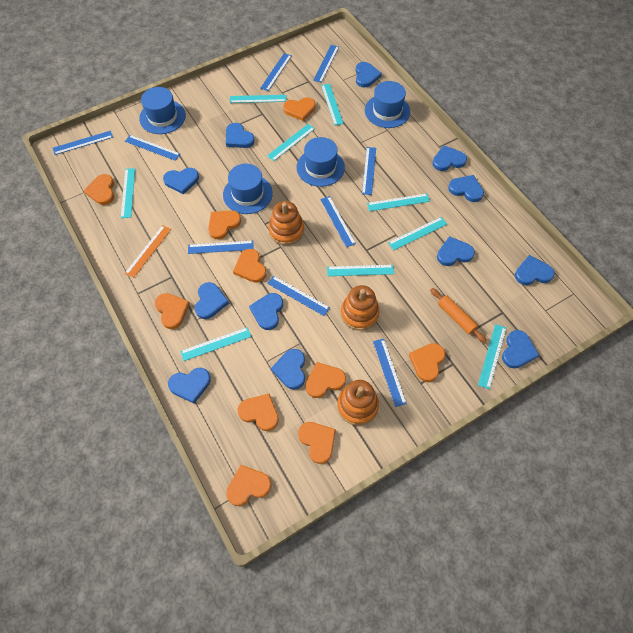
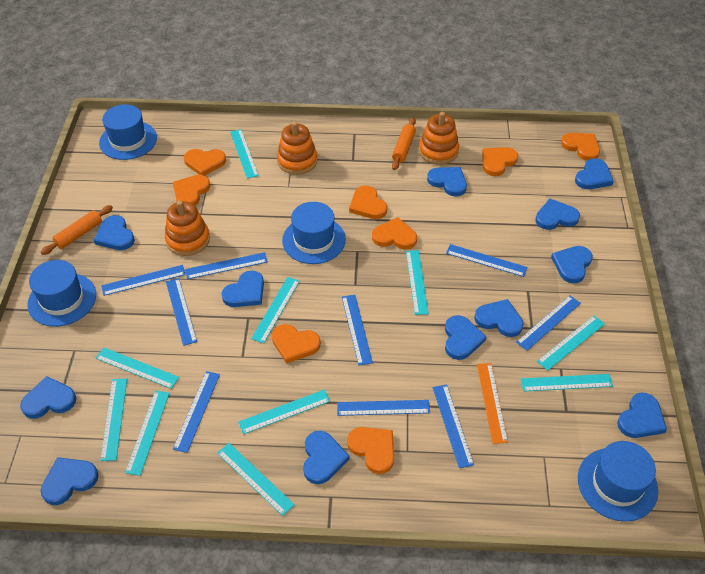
orange heart: 10 -> 8
orange rolling pin: 1 -> 2
turquoise ruler: 9 -> 10

